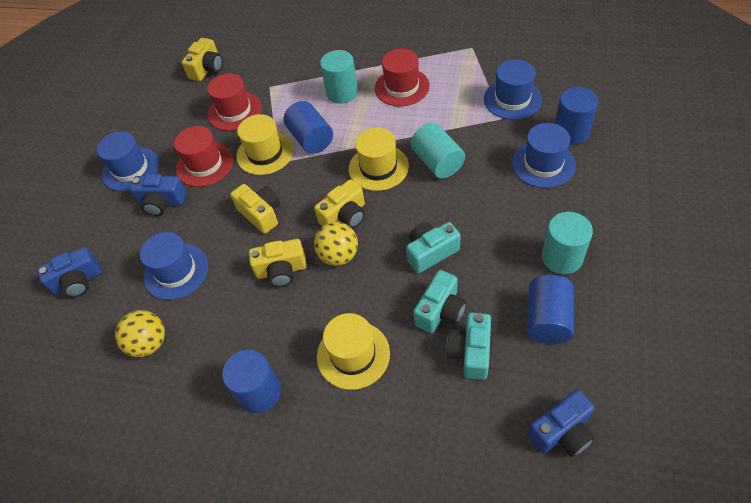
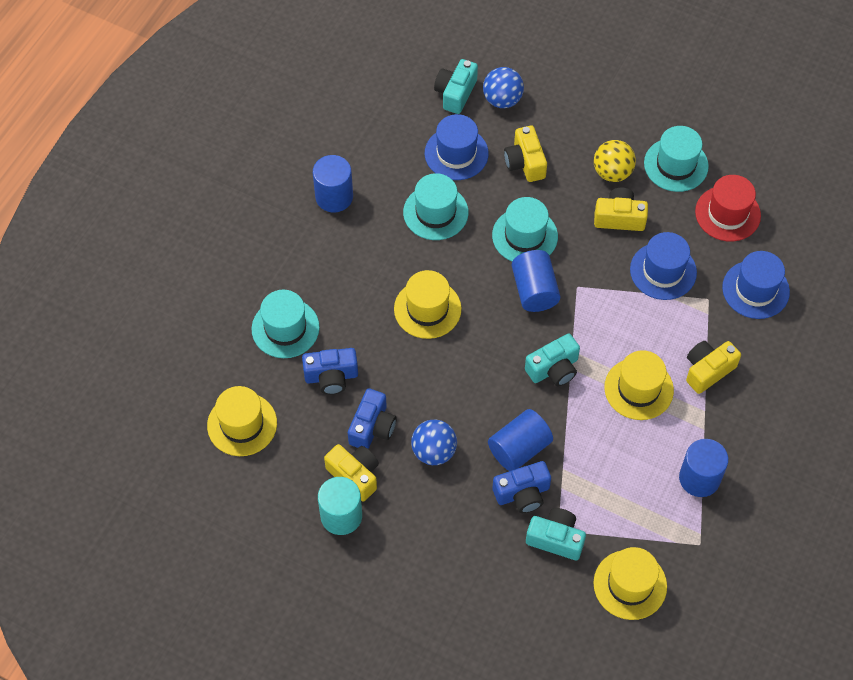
blue ball: 0 -> 2
blue hat: 4 -> 3
red hat: 3 -> 1
turquoise cylinder: 3 -> 1
turquoise hat: 0 -> 4
yellow ball: 2 -> 1
yellow hat: 3 -> 4

